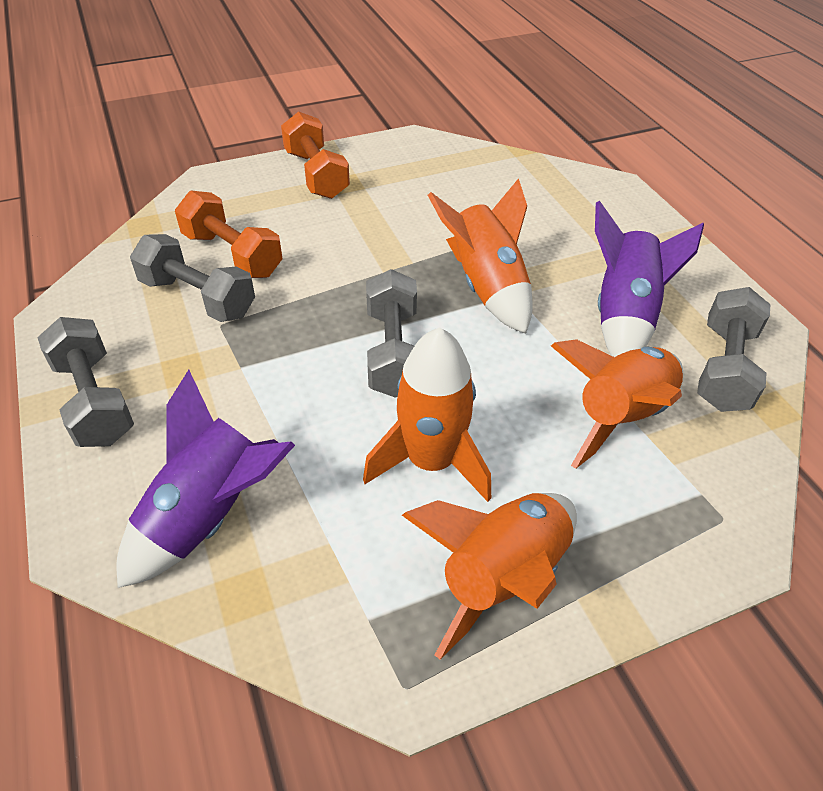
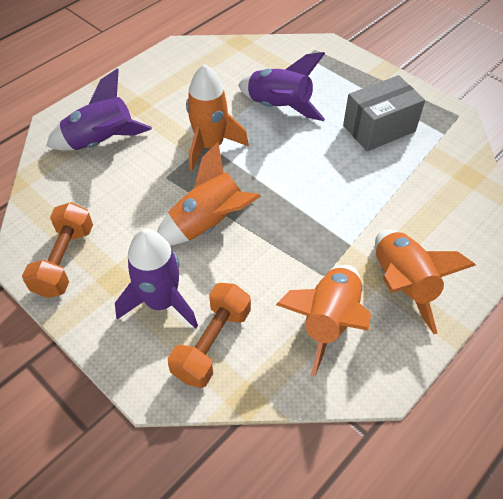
grey box: 0 -> 1
grey dumbbell: 4 -> 0
purple rocket: 2 -> 3

